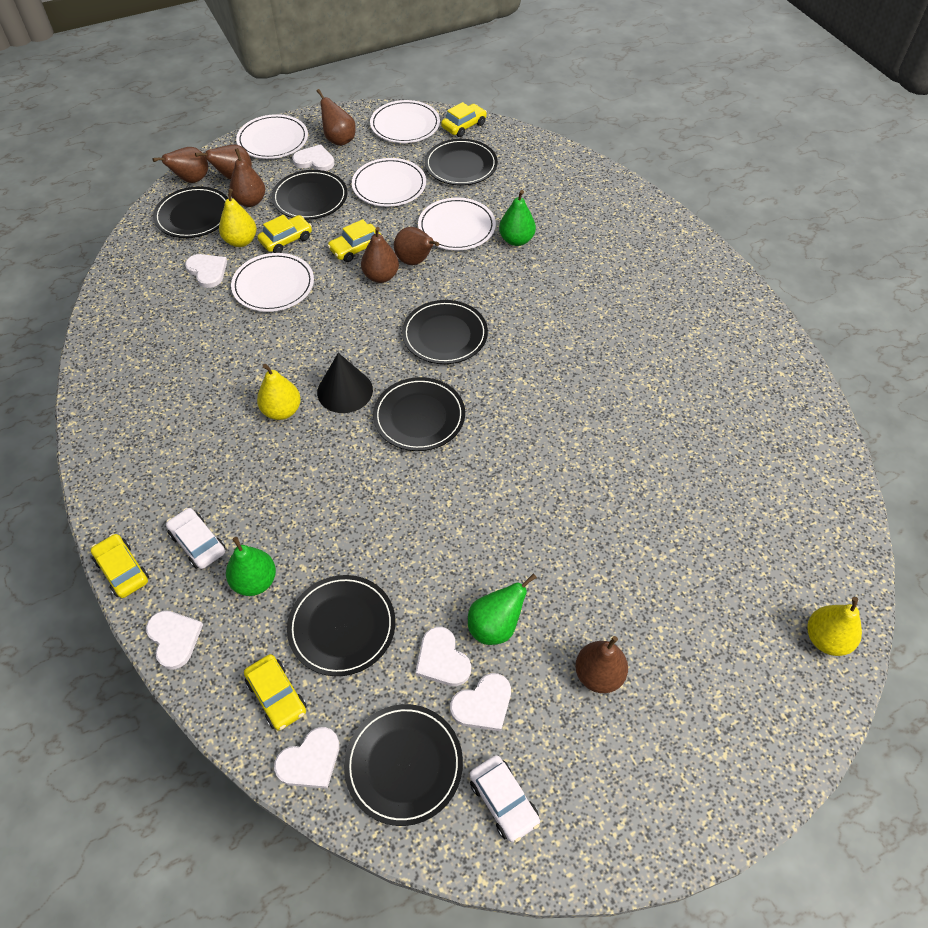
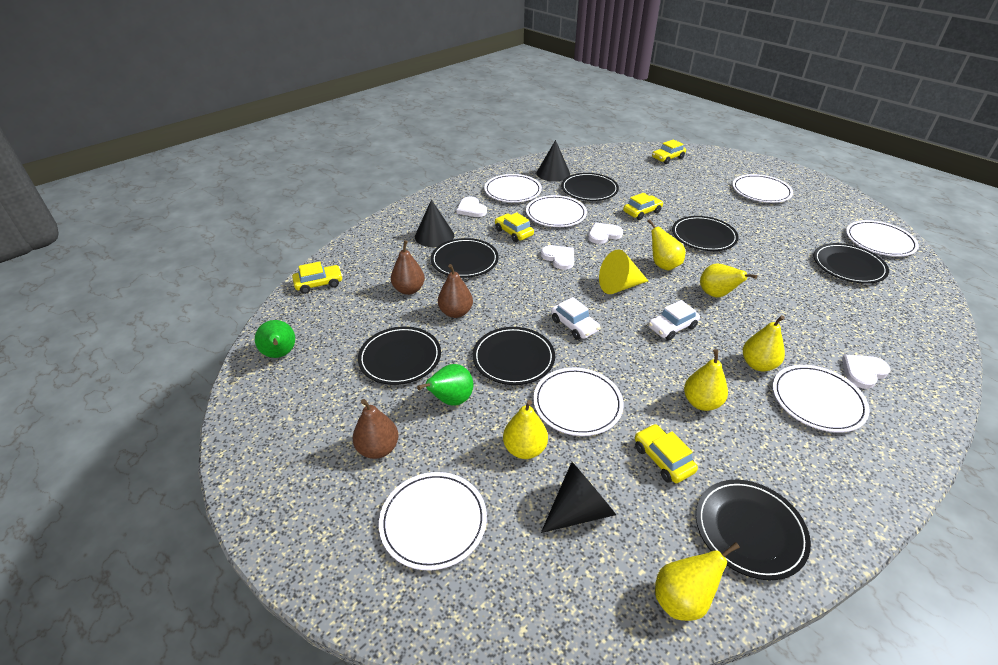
black cone: 1 -> 3
brown pear: 7 -> 3
green pear: 3 -> 2
white heart: 6 -> 4
white plate: 5 -> 7
yellow cone: 0 -> 1
yellow pear: 3 -> 6

